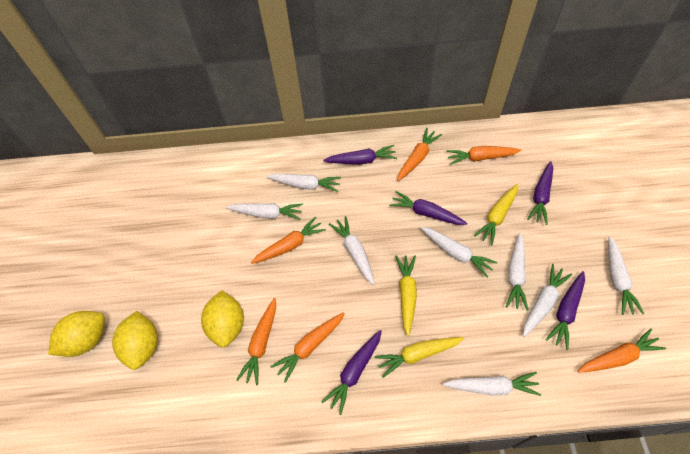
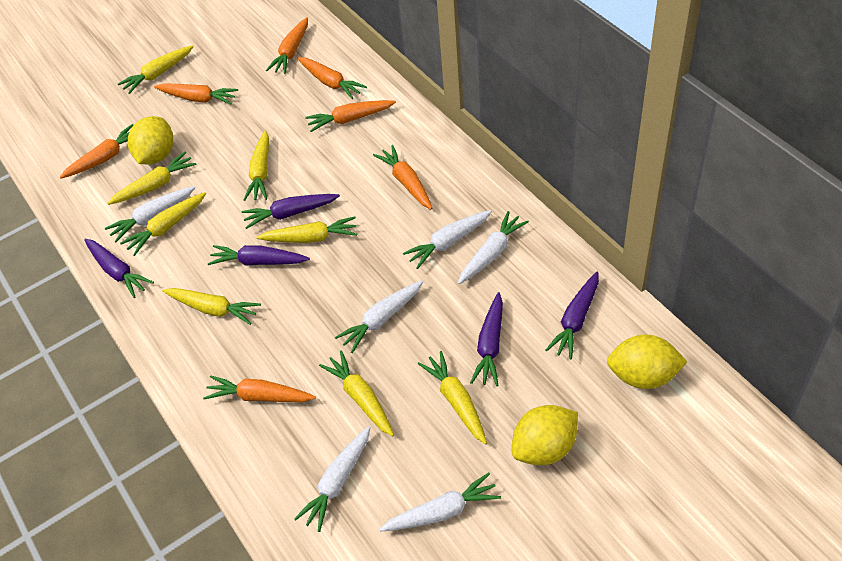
orange carrot: 6 -> 7
white carrot: 8 -> 6
yellow carrot: 3 -> 8

